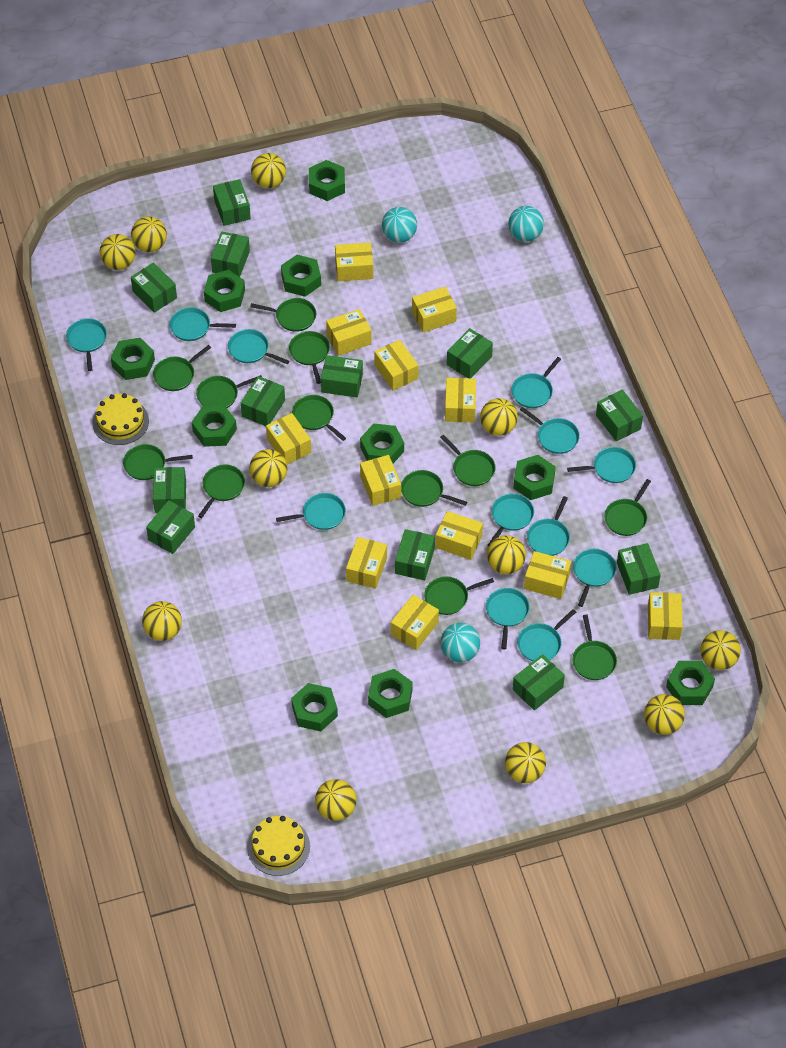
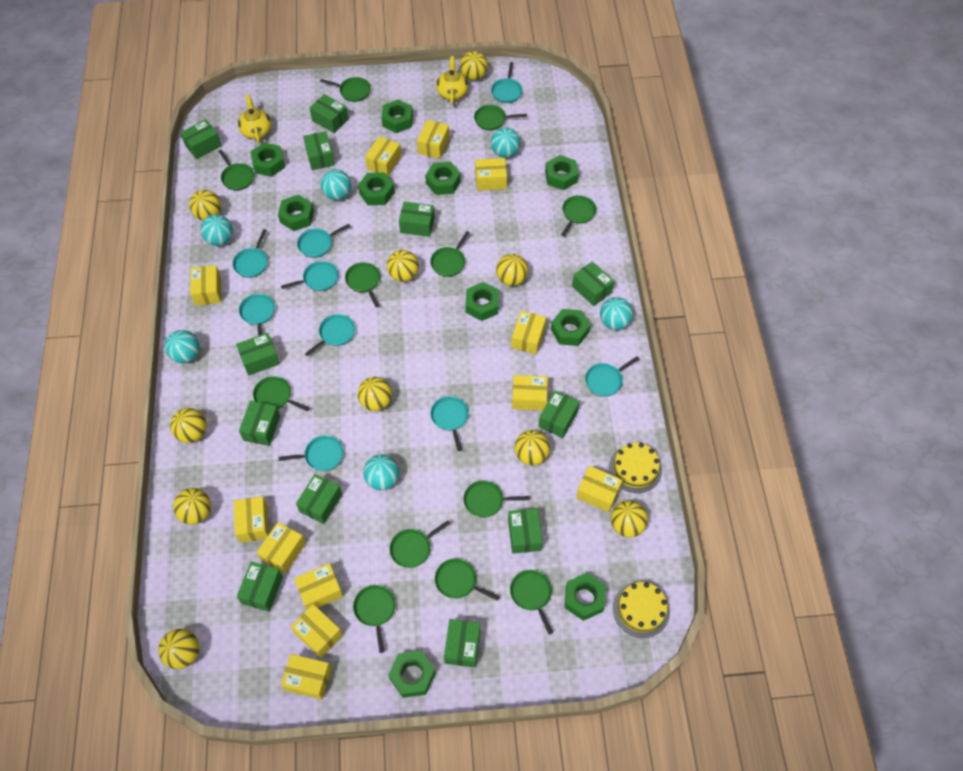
turquoise ball: 3 -> 6
turquoise pan: 12 -> 9
yellow ball: 11 -> 10
yellow teapot: 0 -> 2

